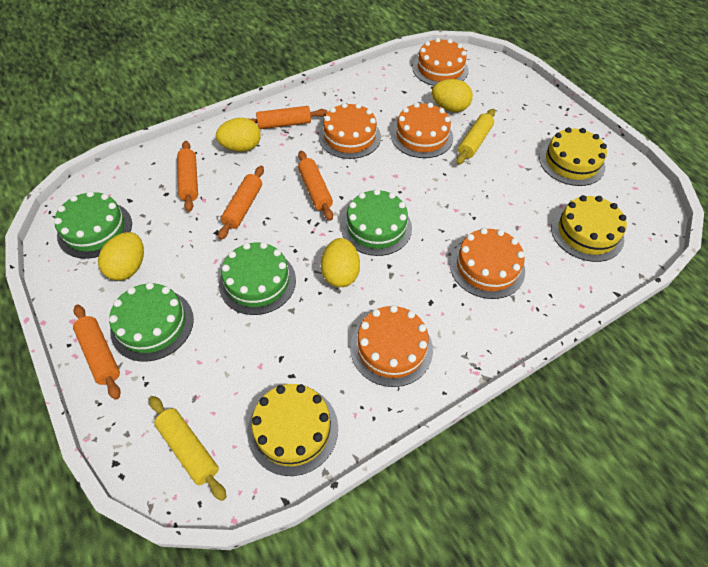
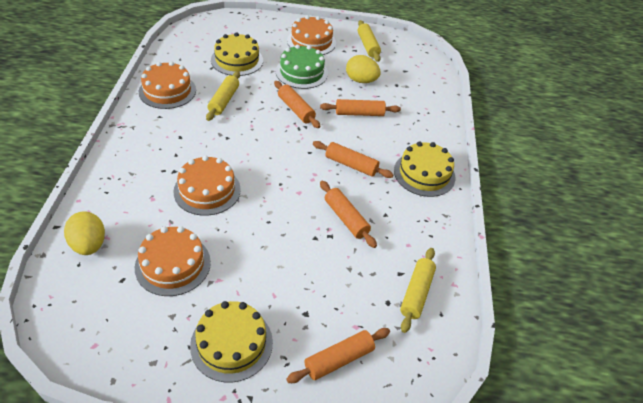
green cake: 4 -> 1
orange cake: 5 -> 4
yellow egg: 4 -> 2
yellow rolling pin: 2 -> 3

